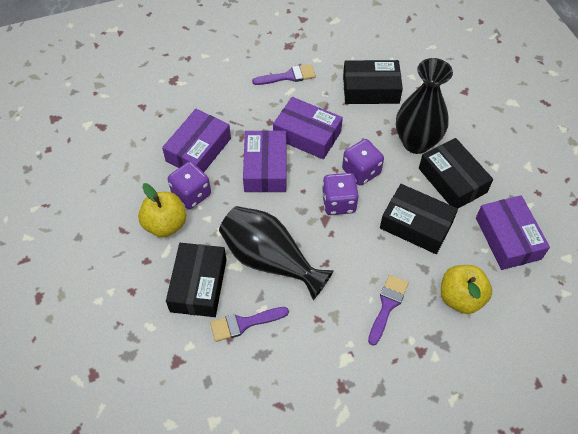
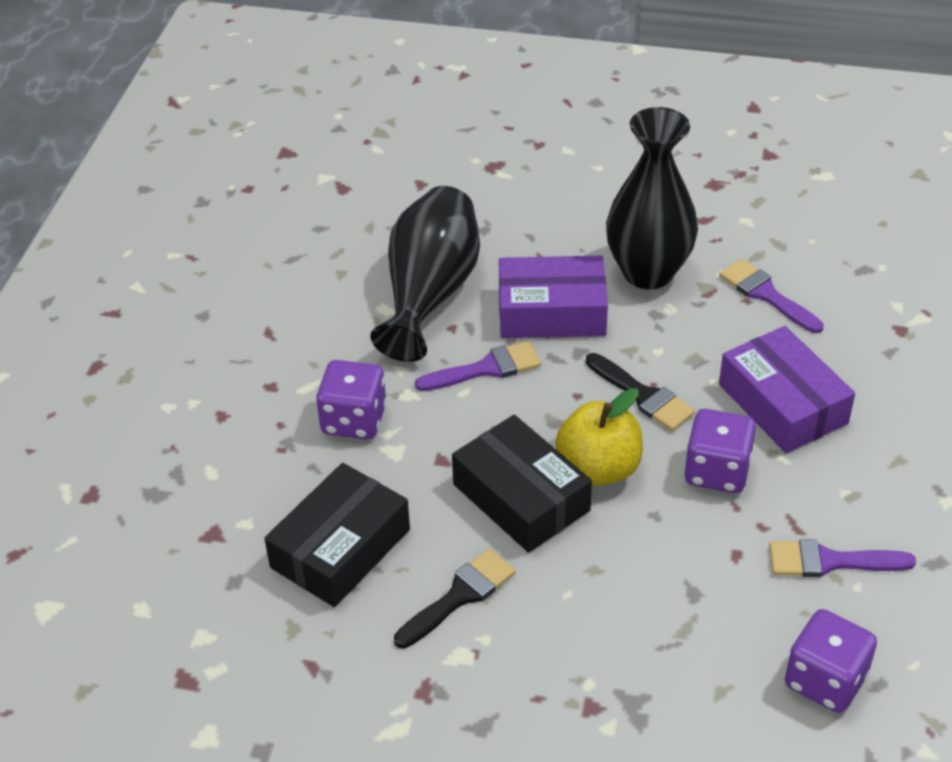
black box: 4 -> 2
black brush: 0 -> 2
purple box: 4 -> 2
yellow apple: 2 -> 1

